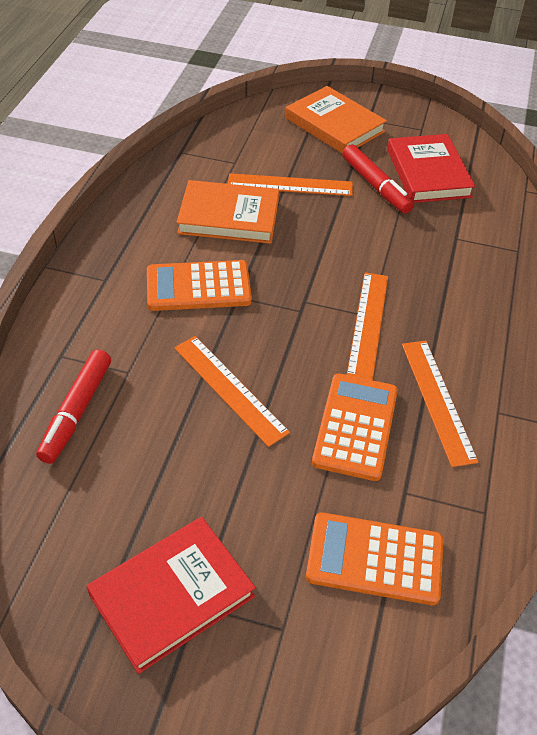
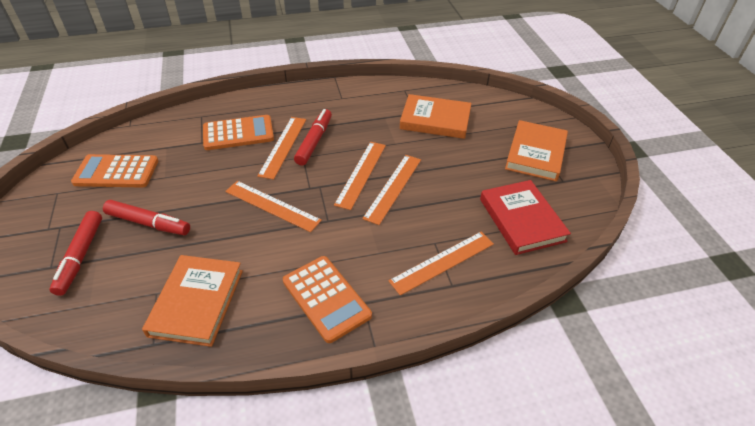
orange book: 2 -> 3
orange ruler: 4 -> 5
red book: 2 -> 1
red marker: 2 -> 3

